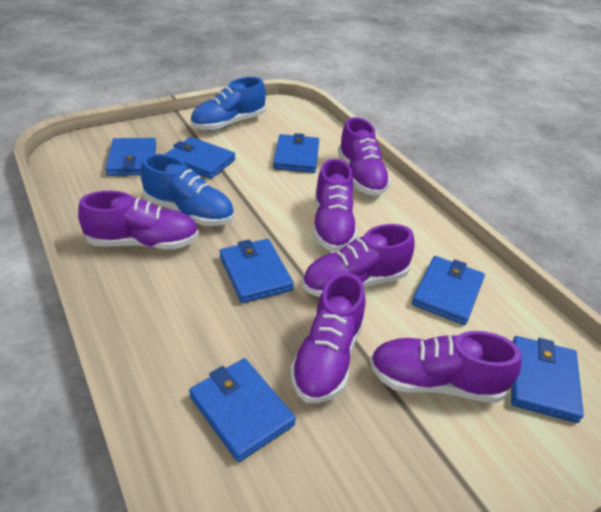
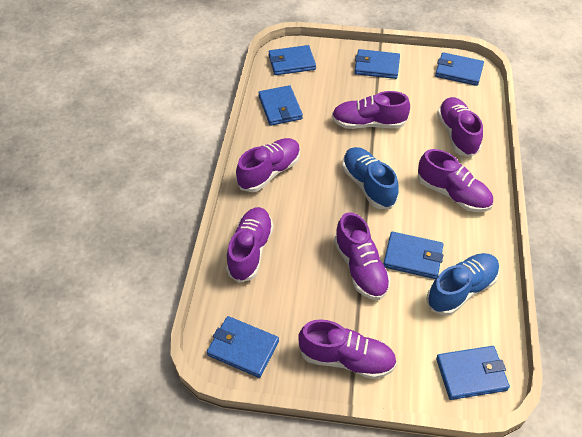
purple shoe: 6 -> 7

